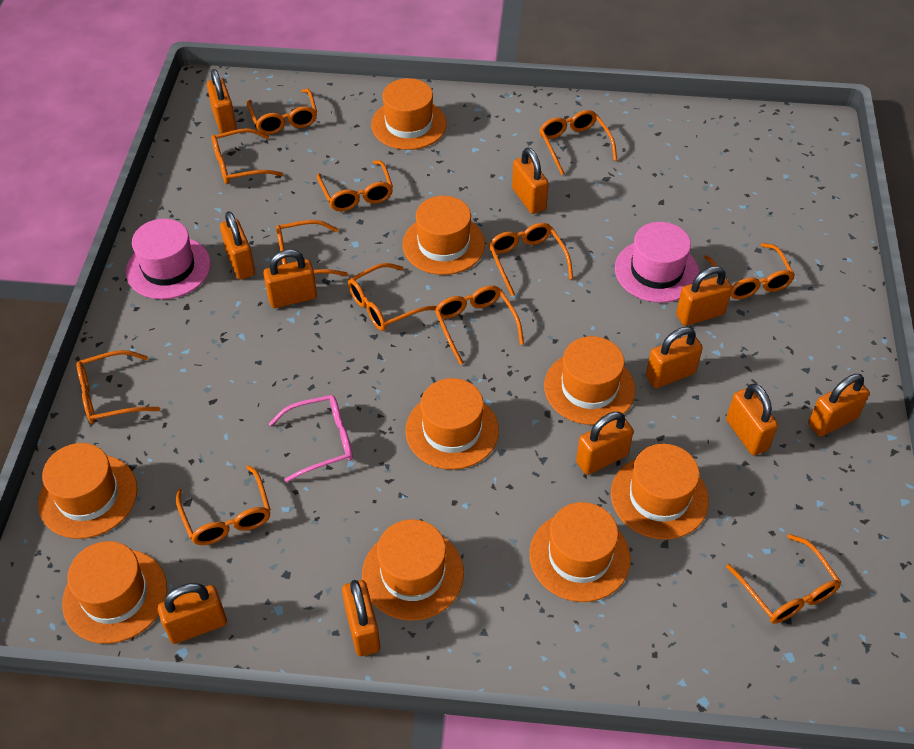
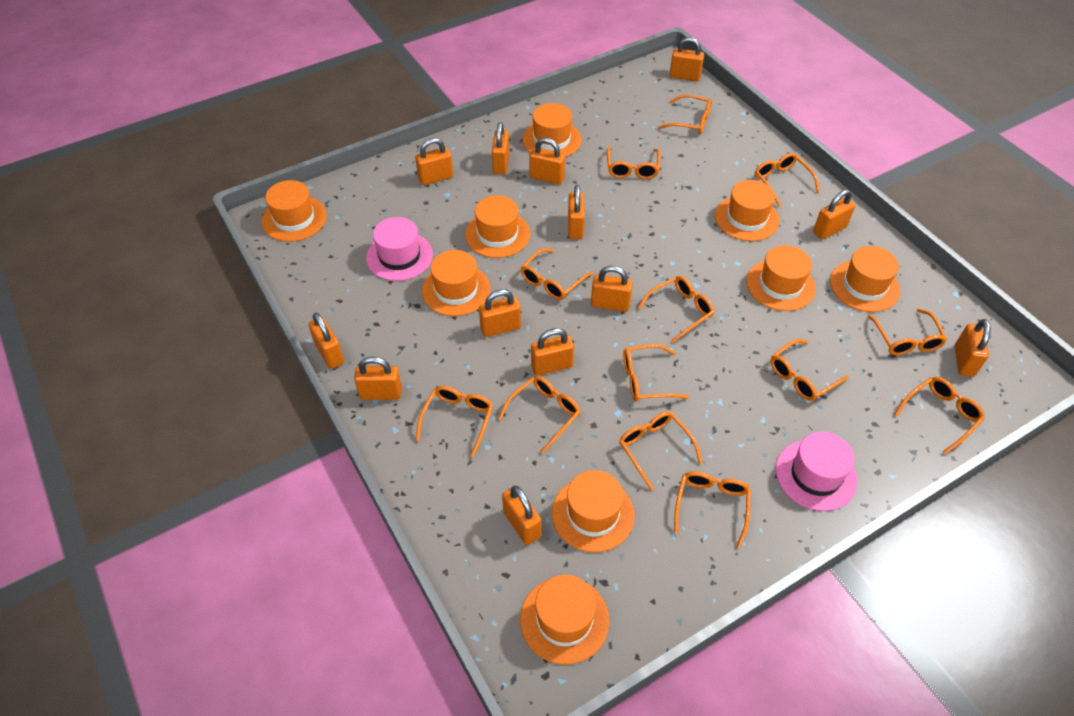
orange glasses: 12 -> 13
orange padlock: 11 -> 13
pink glasses: 1 -> 0

